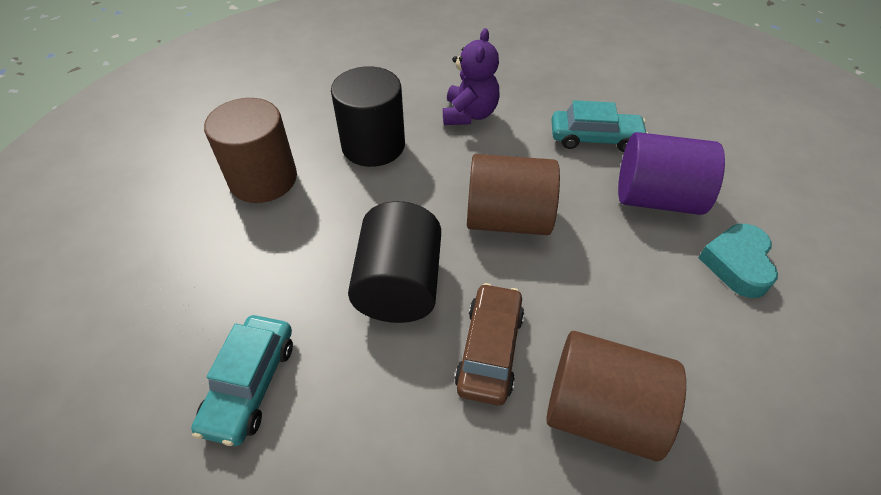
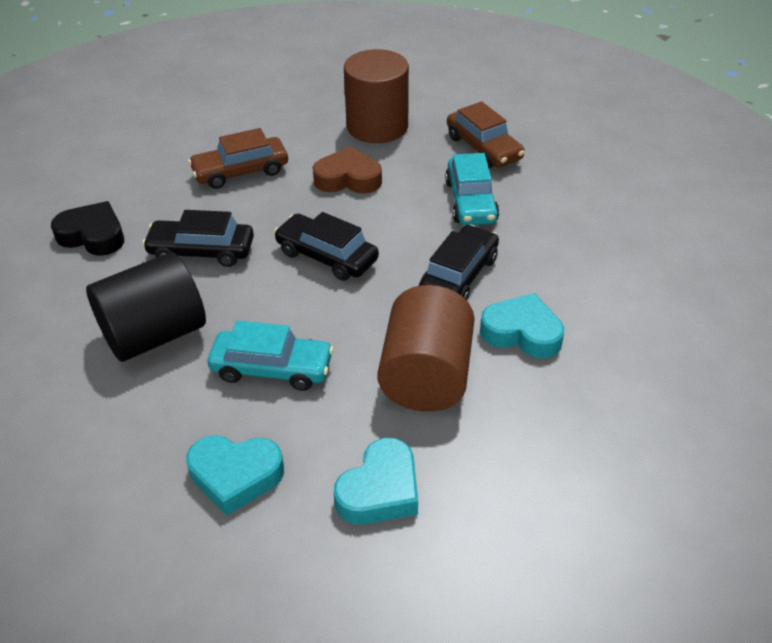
black car: 0 -> 3
black cylinder: 2 -> 1
black heart: 0 -> 1
brown car: 1 -> 2
brown cylinder: 3 -> 2
brown heart: 0 -> 1
purple cylinder: 1 -> 0
purple teddy bear: 1 -> 0
turquoise heart: 1 -> 3

